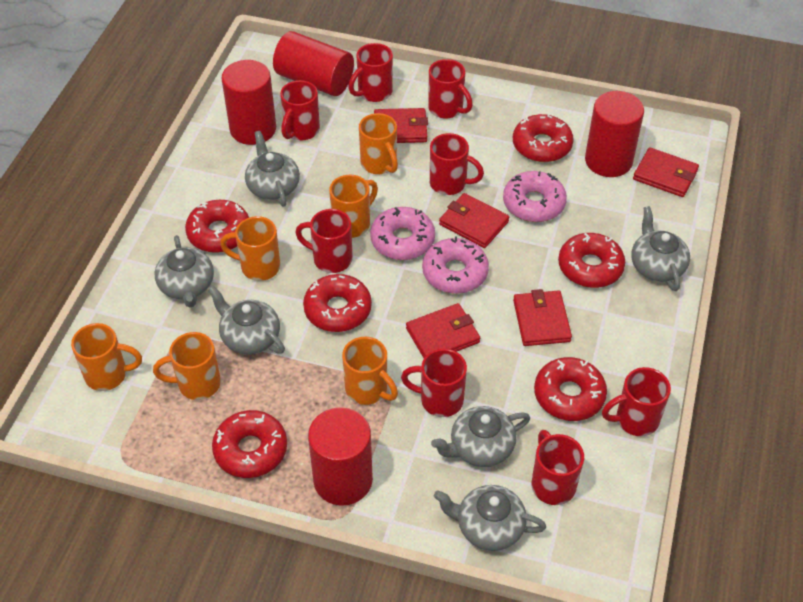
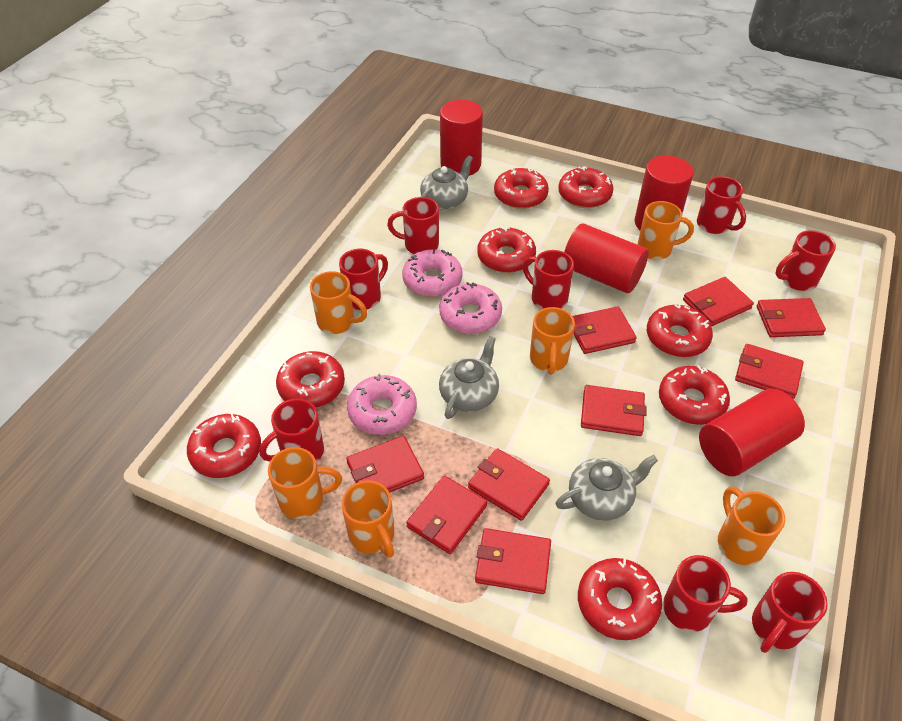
grey teapot: 6 -> 3
red donut: 6 -> 8
red wallet: 5 -> 9

